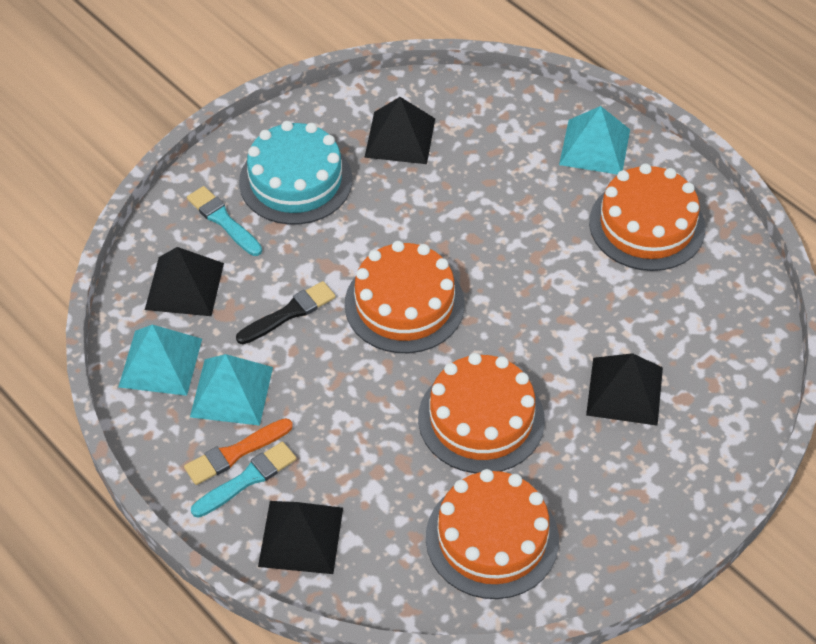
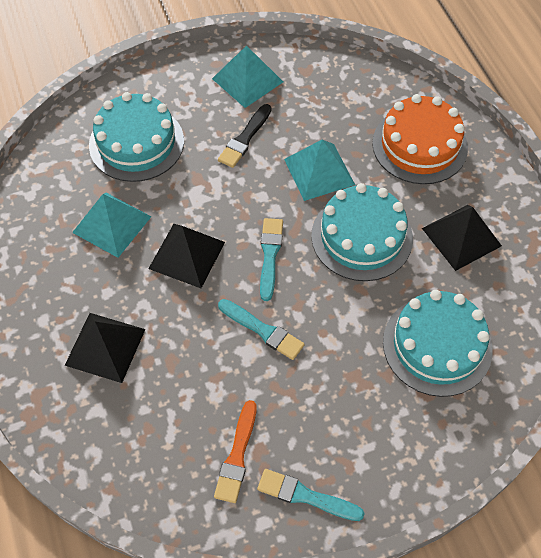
black pyramid: 4 -> 3
orange cake: 4 -> 1
turquoise brush: 2 -> 3
turquoise cake: 1 -> 3

